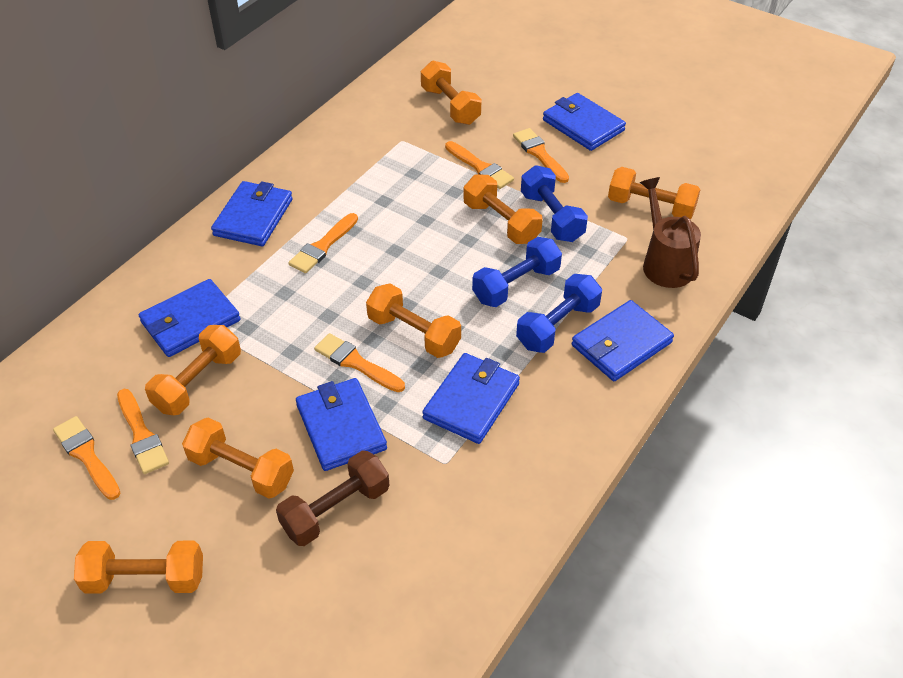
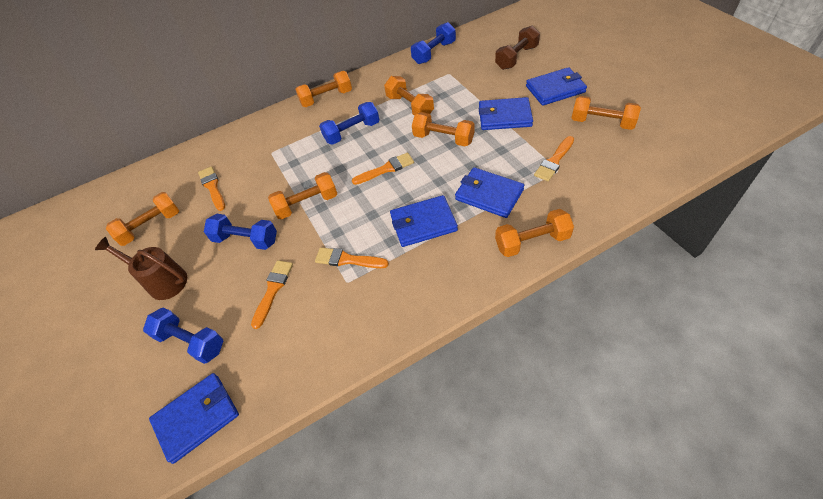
blue dumbbell: 3 -> 4
blue wallet: 6 -> 5
orange brush: 6 -> 5

